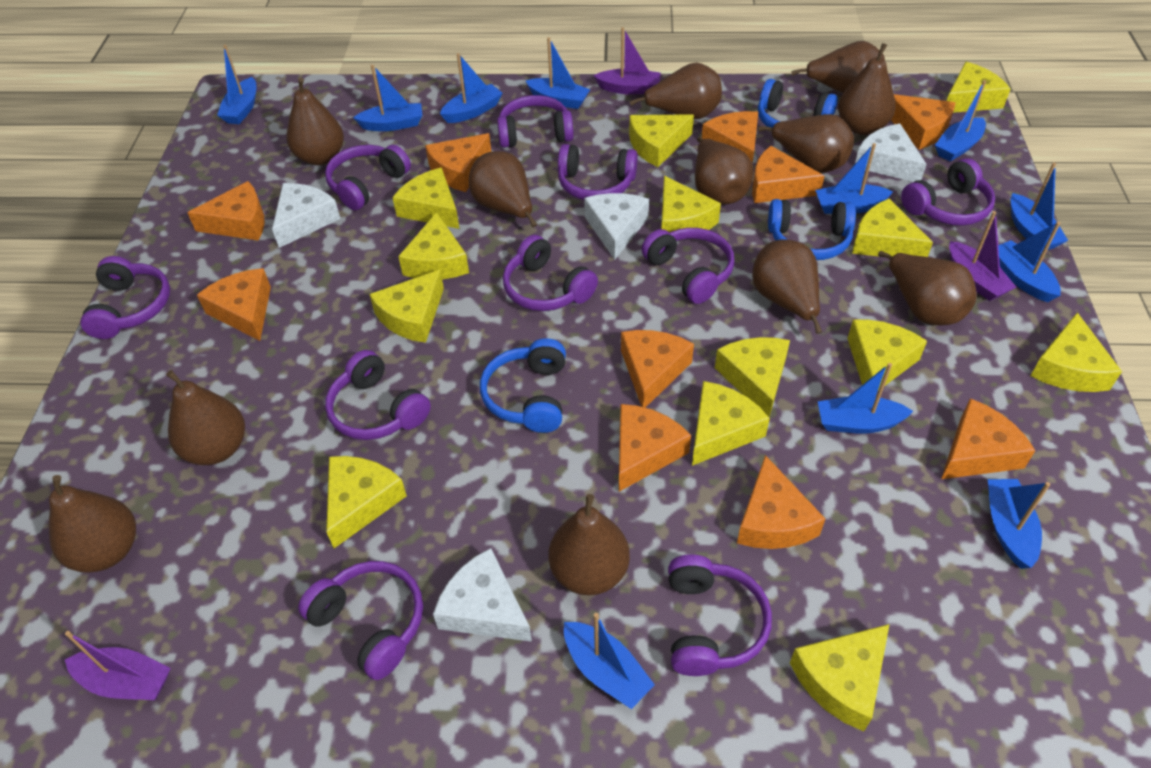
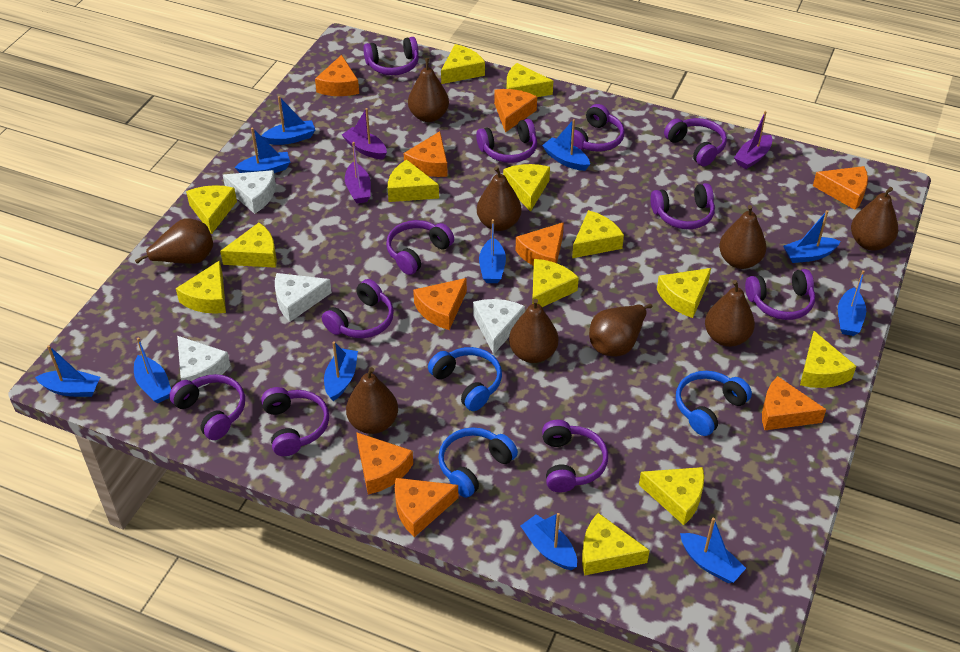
brown pear: 12 -> 9
orange cheese: 10 -> 9
purple headphones: 10 -> 11

